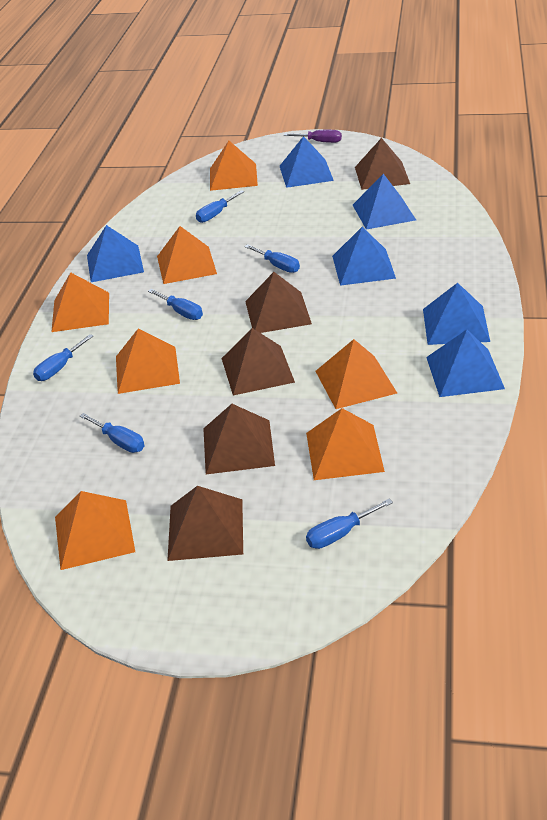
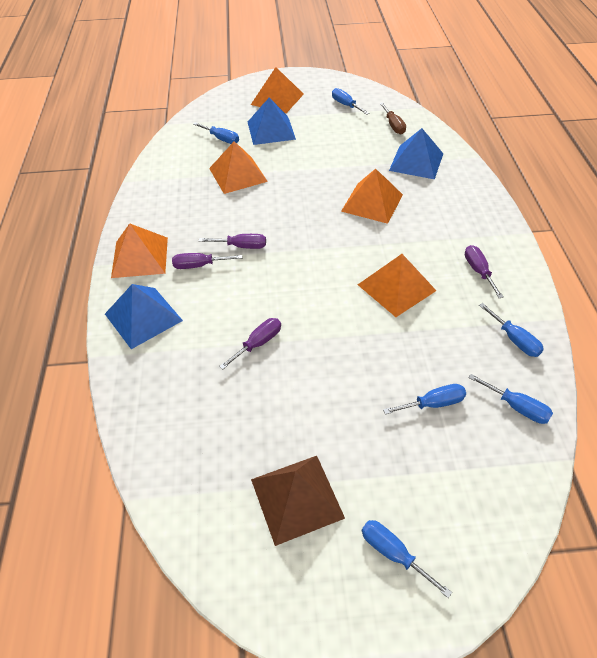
blue pyramid: 6 -> 3
brown pyramid: 5 -> 1
brown screwdriver: 0 -> 1
orange pyramid: 7 -> 5
purple screwdriver: 1 -> 4

